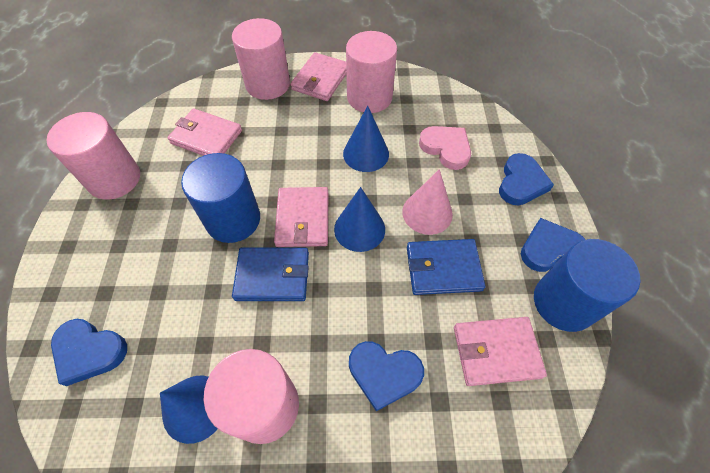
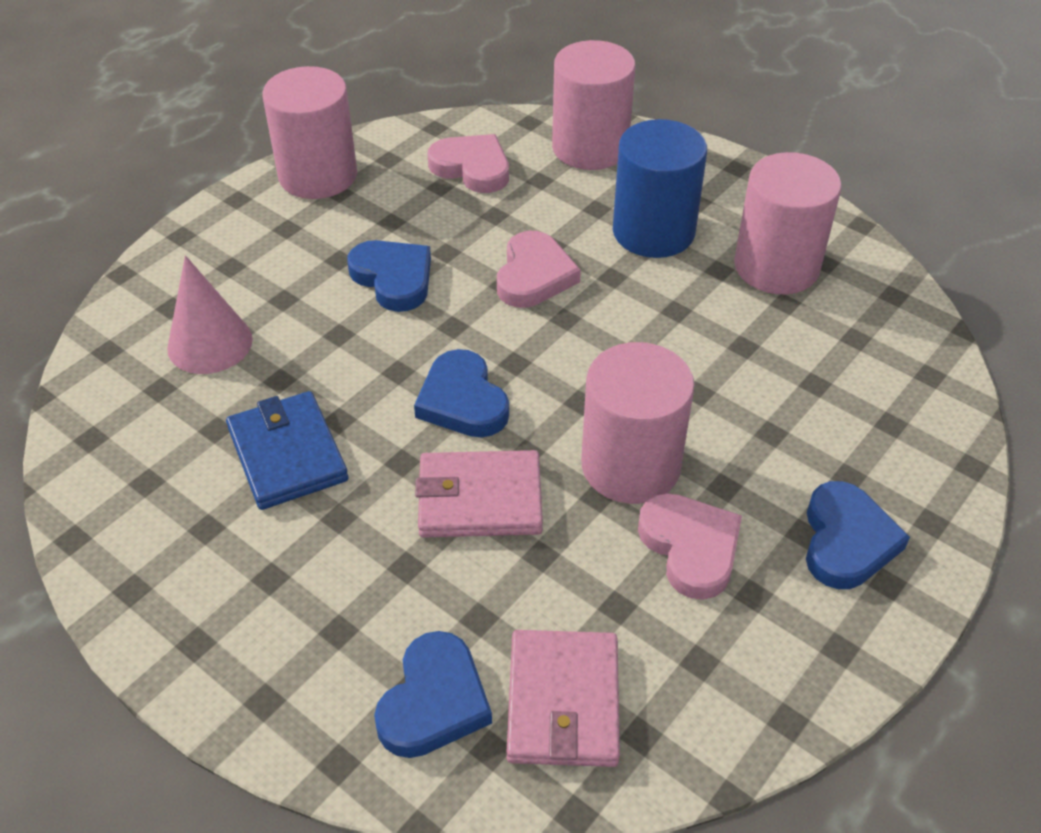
blue cone: 3 -> 0
blue cylinder: 2 -> 1
blue wallet: 2 -> 1
pink heart: 1 -> 3
pink wallet: 4 -> 2

